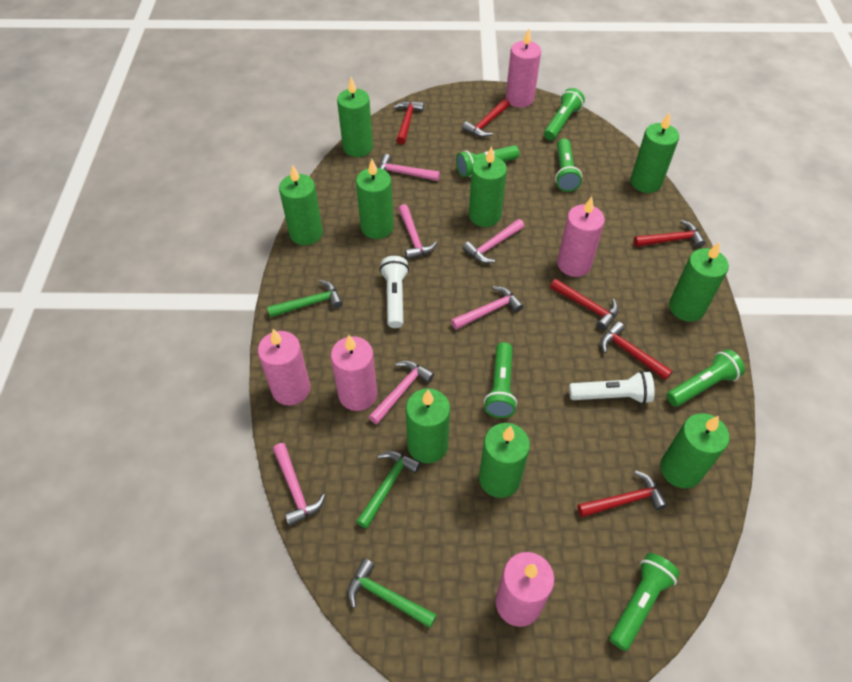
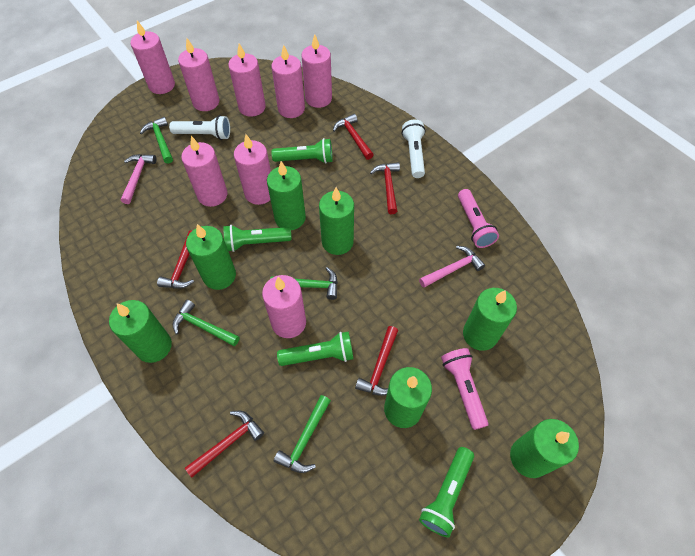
green candle: 9 -> 7
green flashlight: 6 -> 4
green hammer: 3 -> 4
pink candle: 5 -> 8
pink flashlight: 0 -> 2
pink hammer: 6 -> 2
red hammer: 6 -> 5

